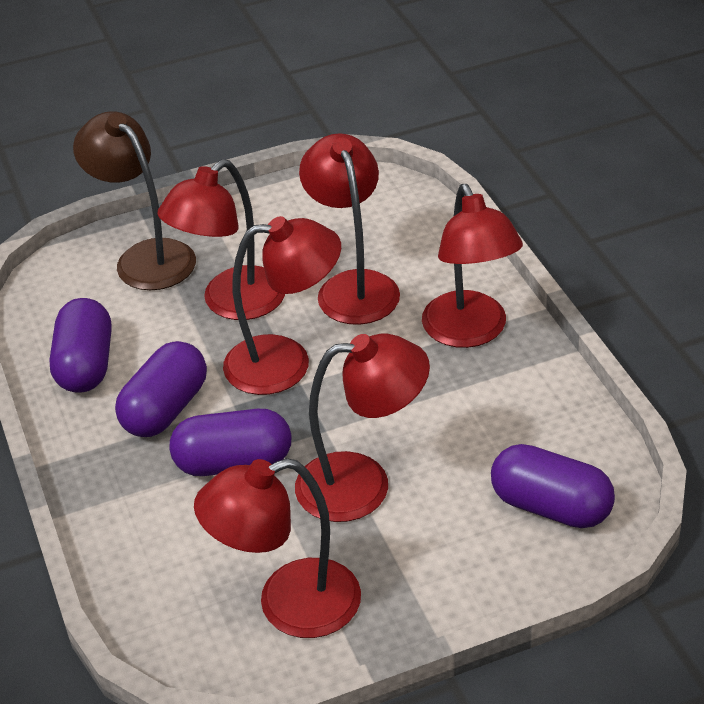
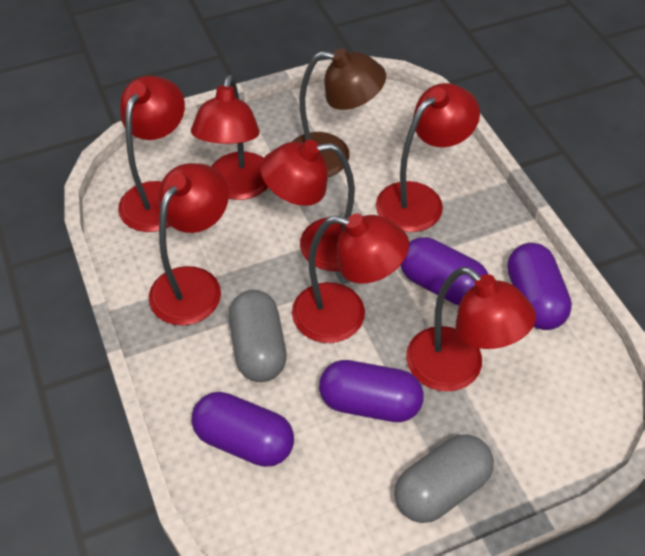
grey capsule: 0 -> 2
red lamp: 6 -> 7

